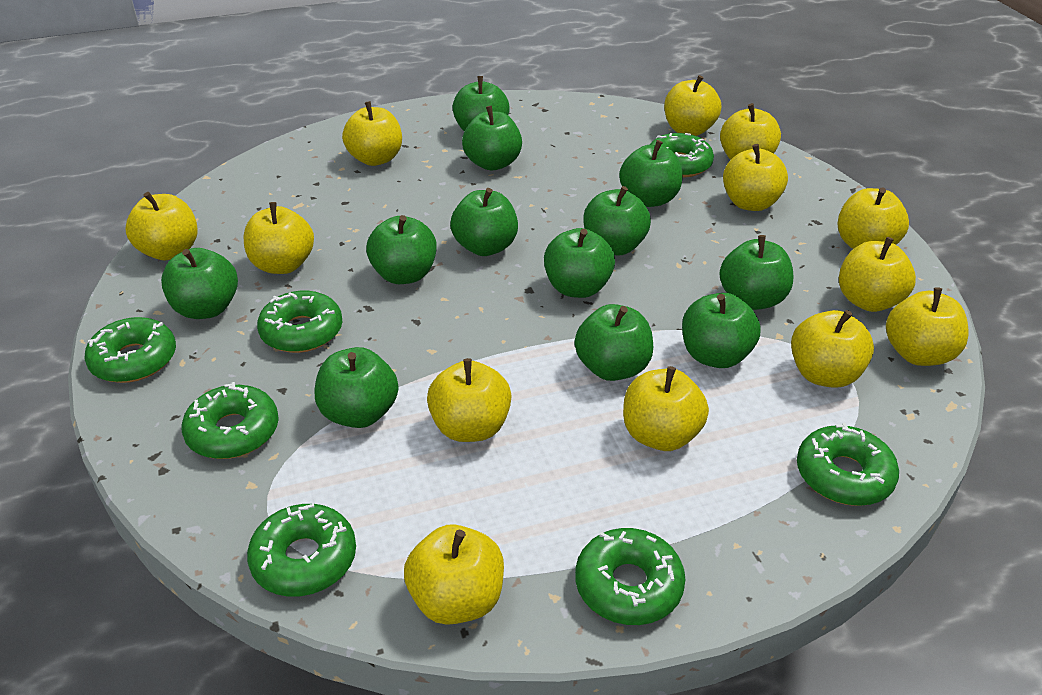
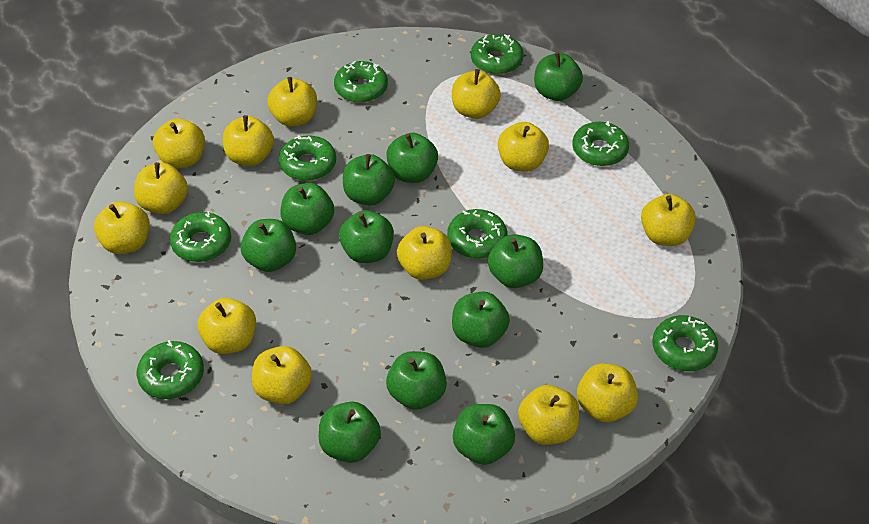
green apple: 12 -> 11
green donut: 7 -> 8

